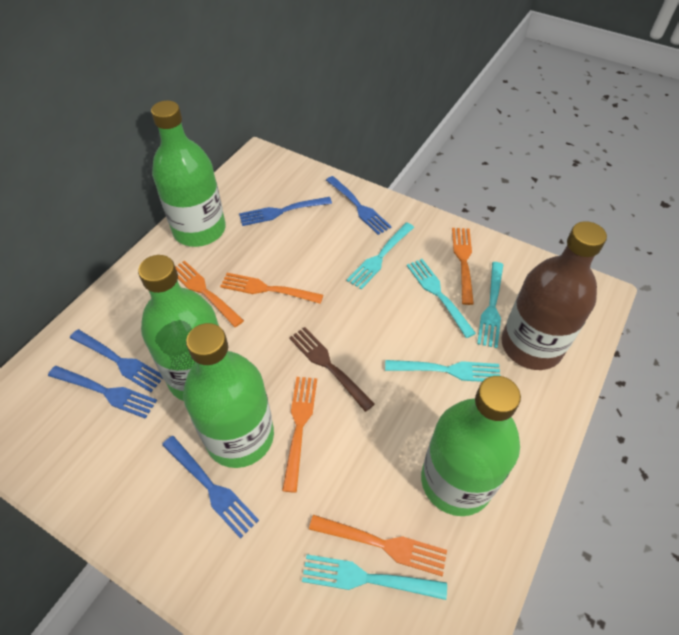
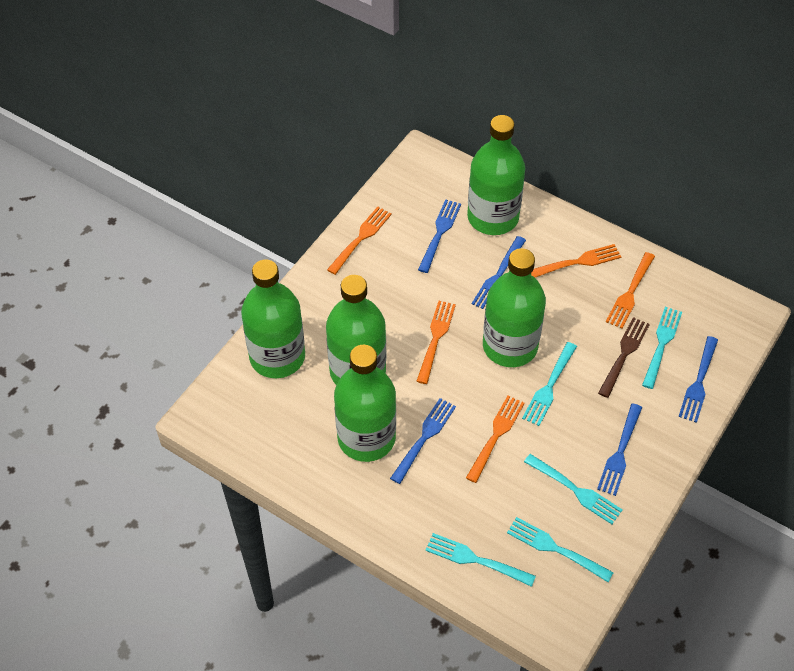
brown bottle: 1 -> 0
green bottle: 4 -> 5

